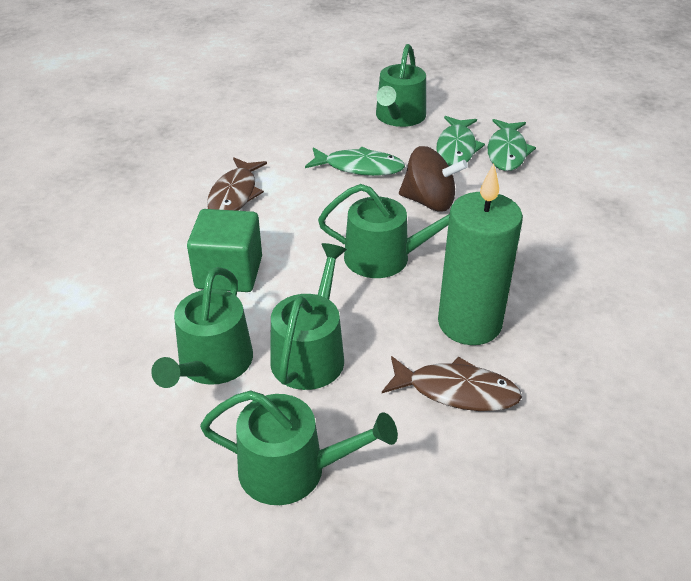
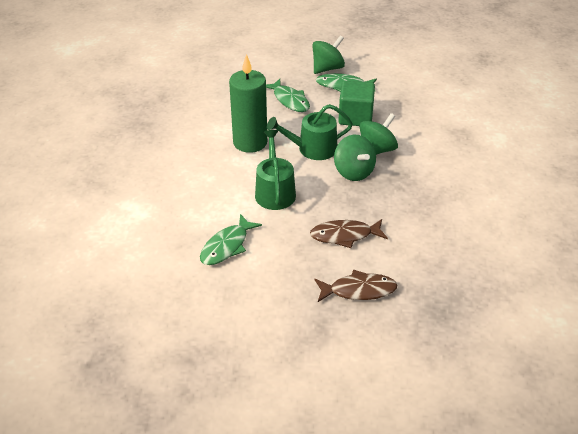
brown spinning top: 1 -> 0
green spinning top: 0 -> 3
green watering can: 5 -> 2

